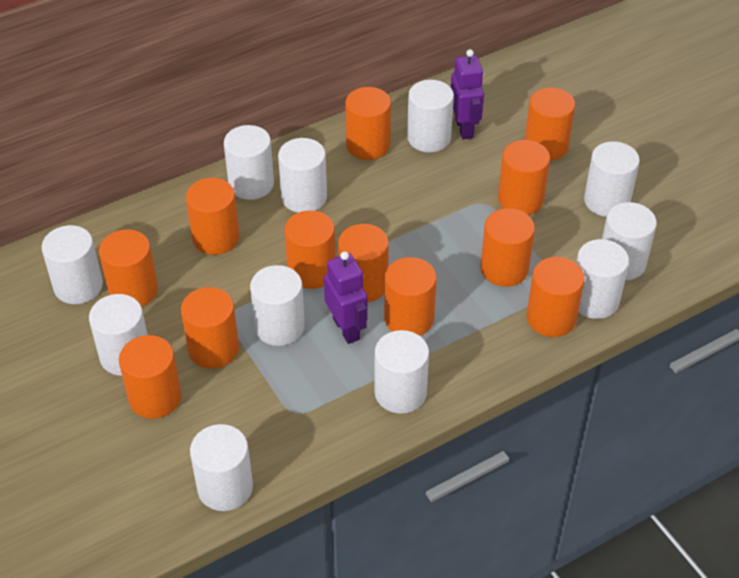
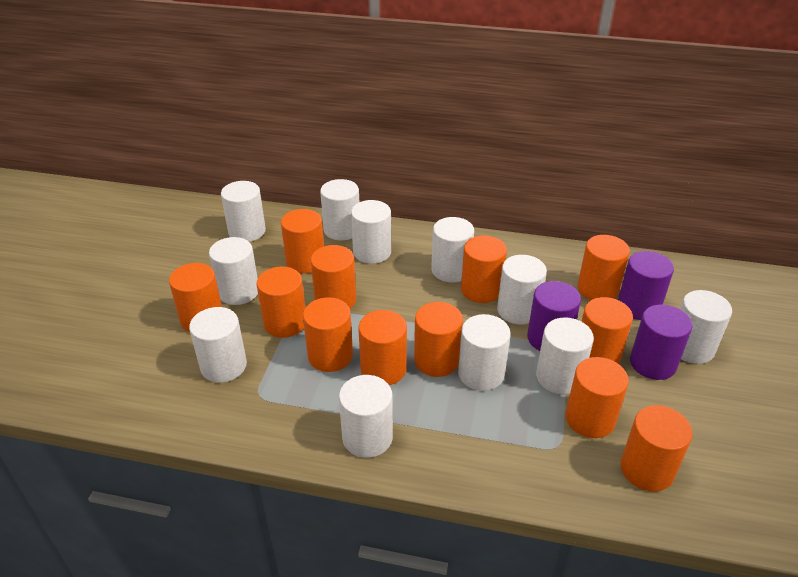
purple cylinder: 0 -> 3
purple robot: 2 -> 0

